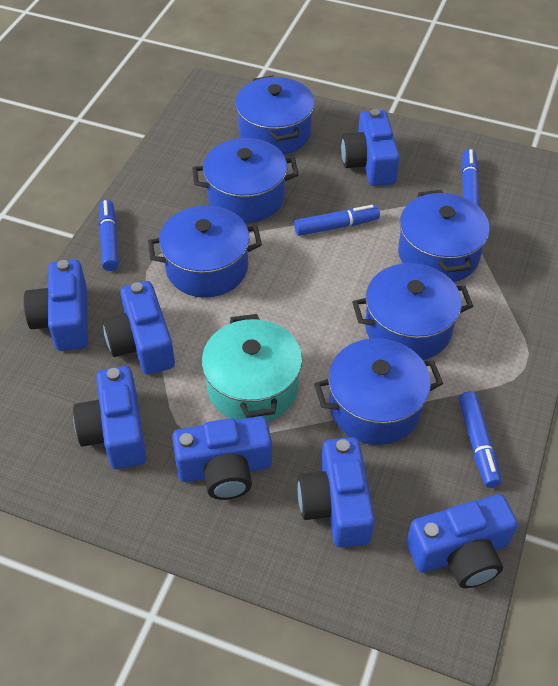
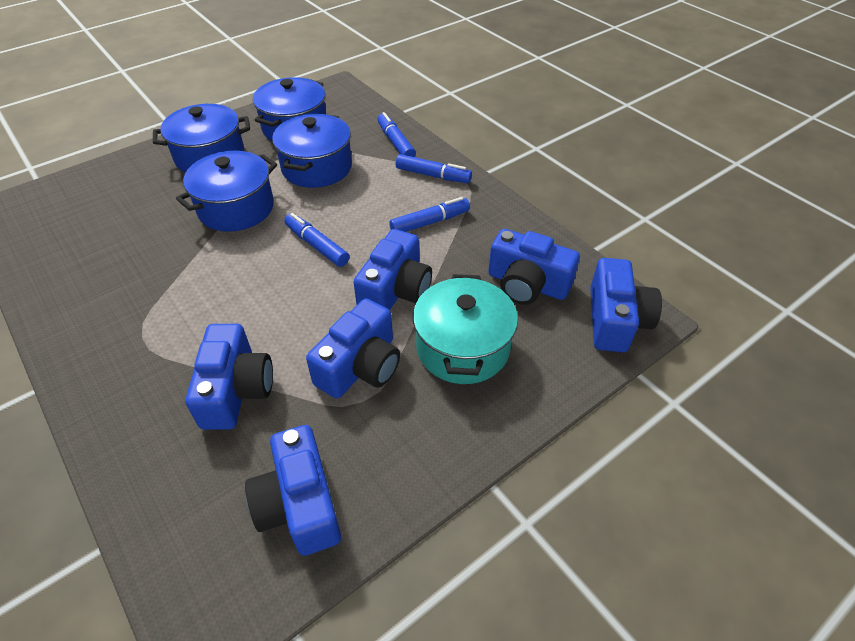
blue camera: 7 -> 6
blue pot: 6 -> 4

